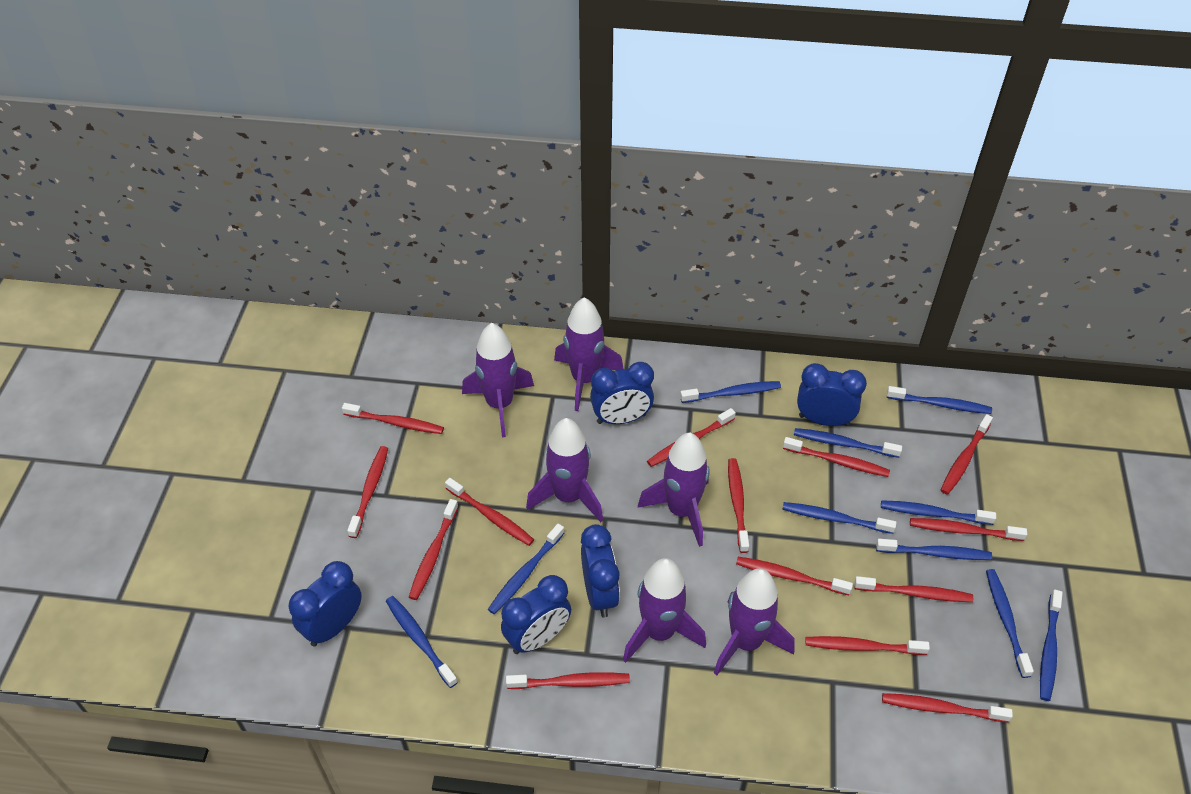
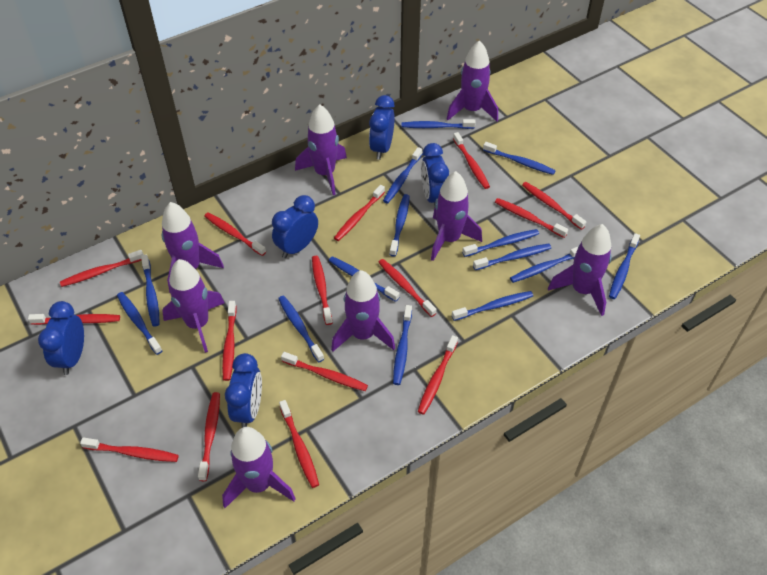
blue toothbrush: 10 -> 14
purple rocket: 6 -> 8
red toothbrush: 14 -> 15

